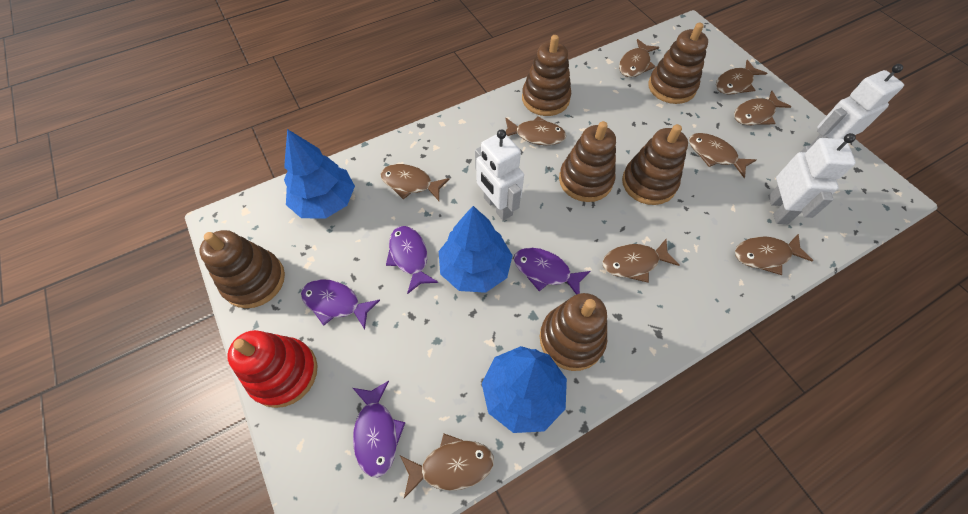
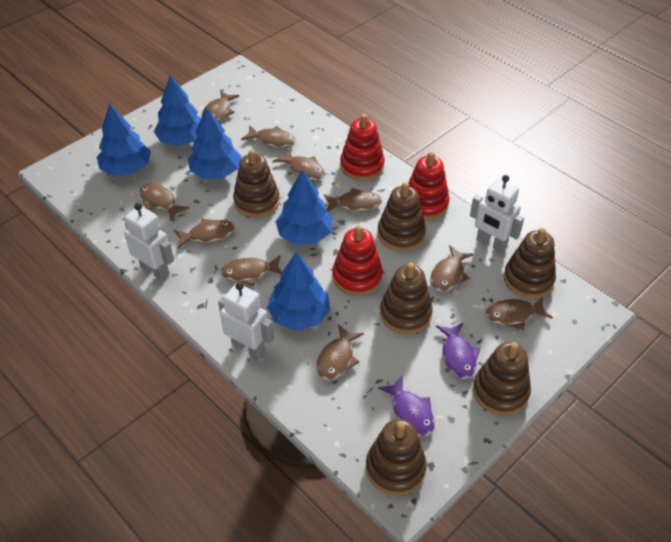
blue tree: 3 -> 5
brown fish: 9 -> 10
purple fish: 4 -> 2
red stacking toy: 1 -> 3

